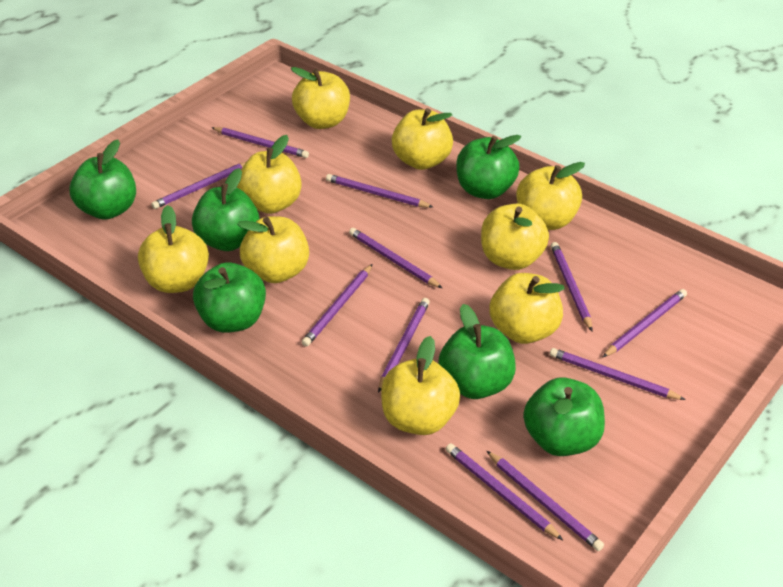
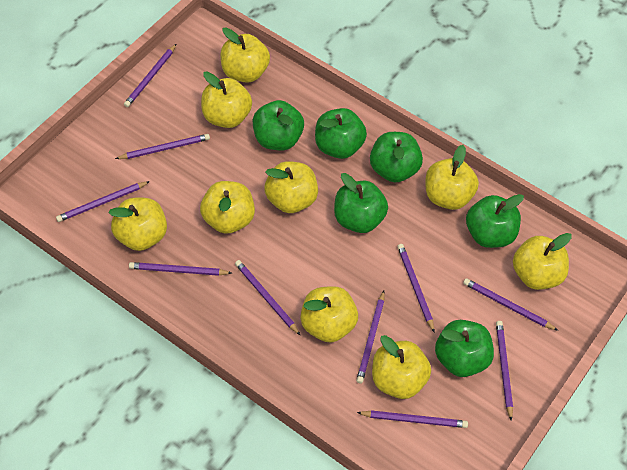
purple pencil: 11 -> 10

